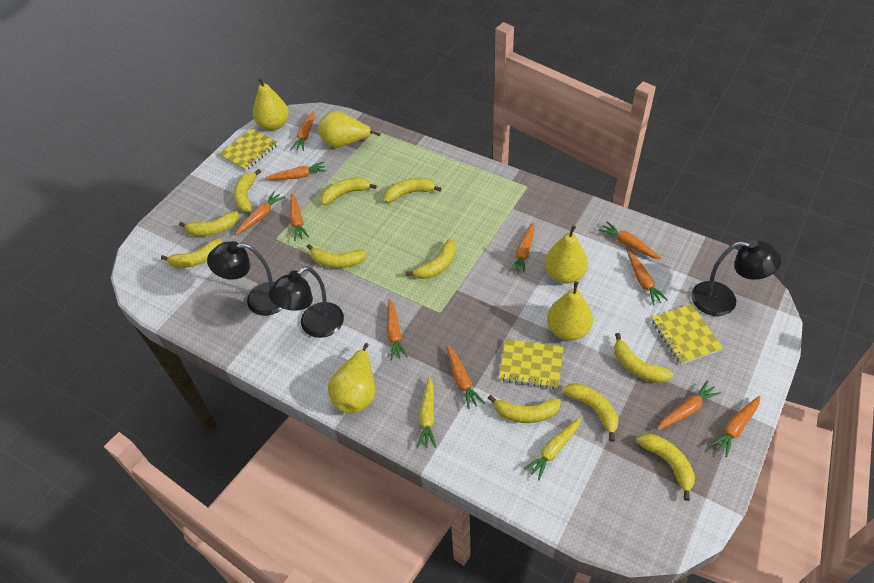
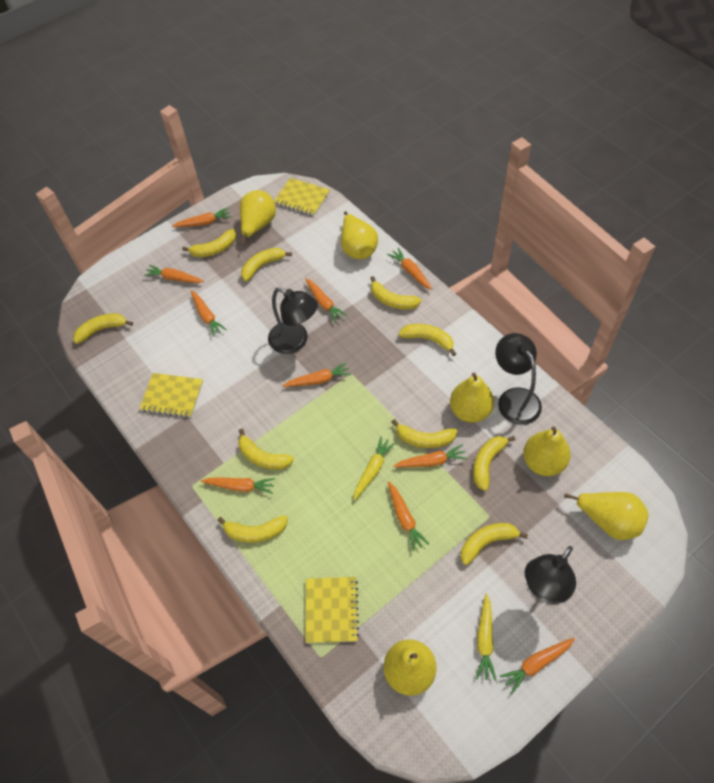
orange carrot: 11 -> 10
yellow banana: 11 -> 10
yellow pear: 5 -> 6

